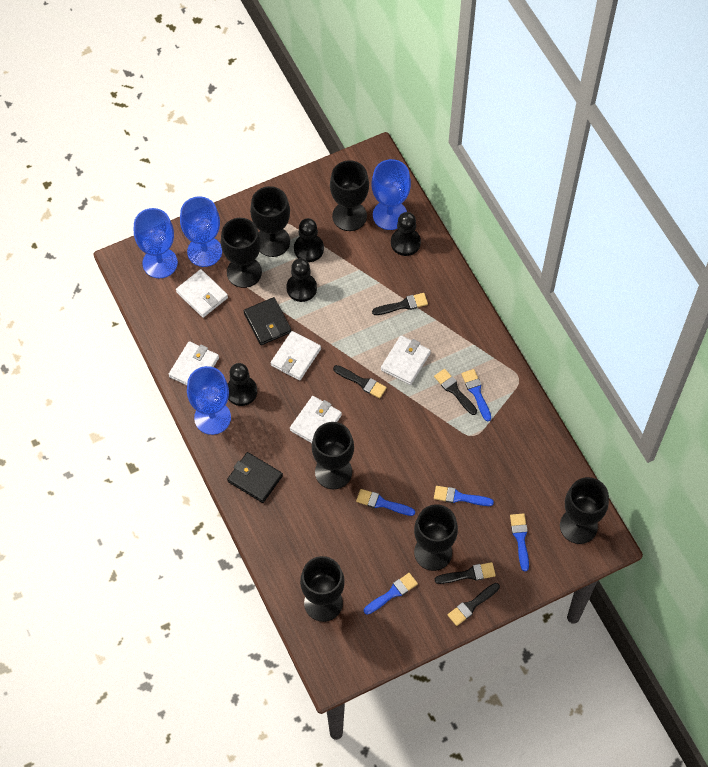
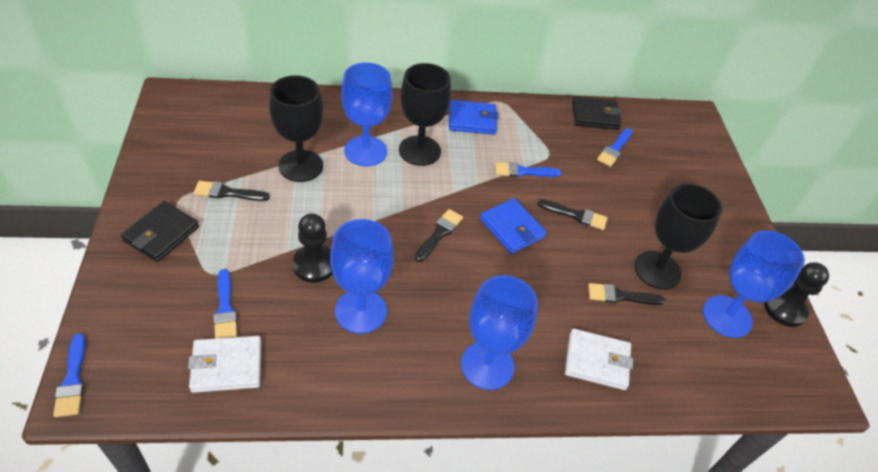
black brush: 5 -> 4
black goblet: 7 -> 3
black pawn: 4 -> 2
blue brush: 5 -> 4
blue wallet: 0 -> 2
white wallet: 5 -> 2

